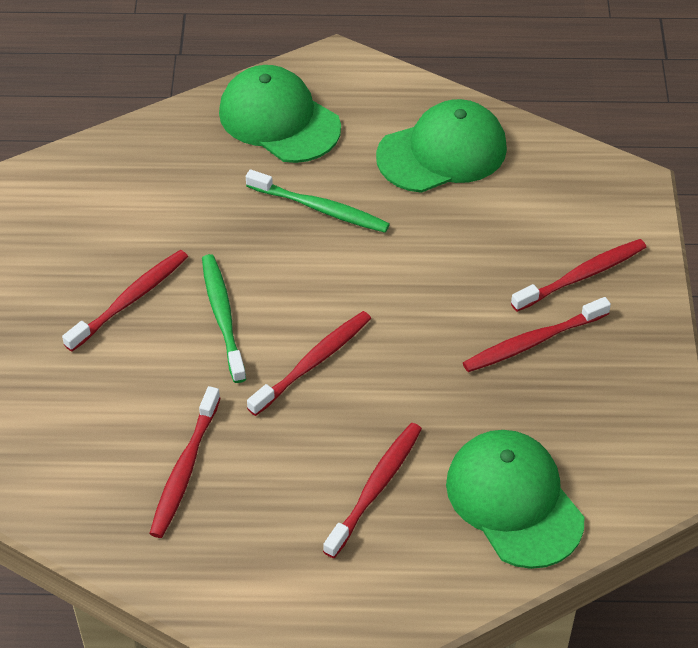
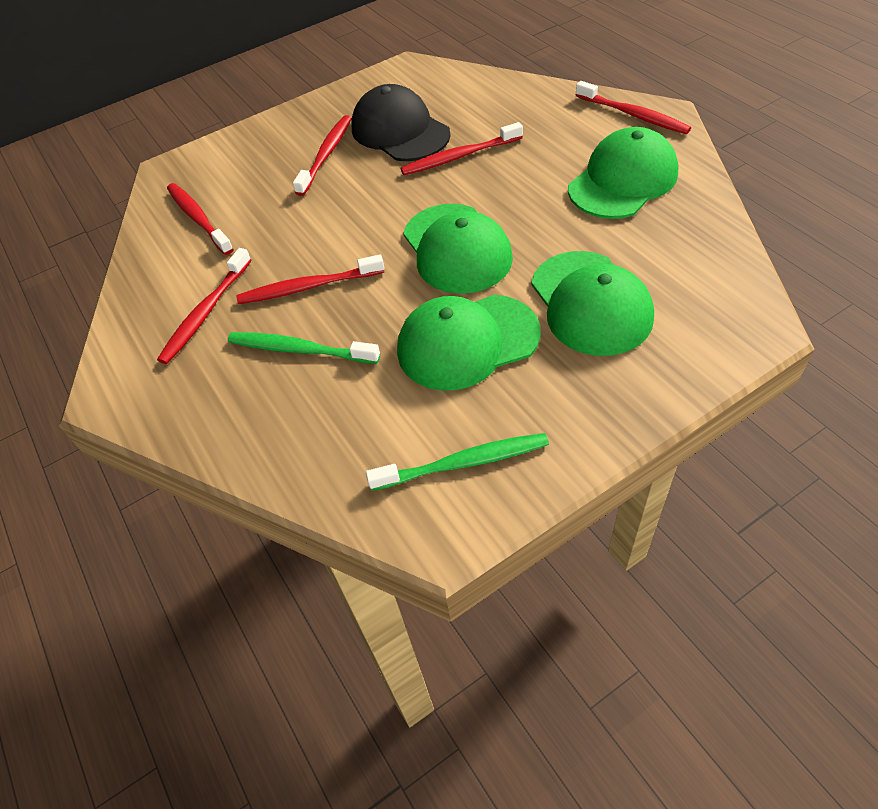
black cap: 0 -> 1
green cap: 3 -> 4

